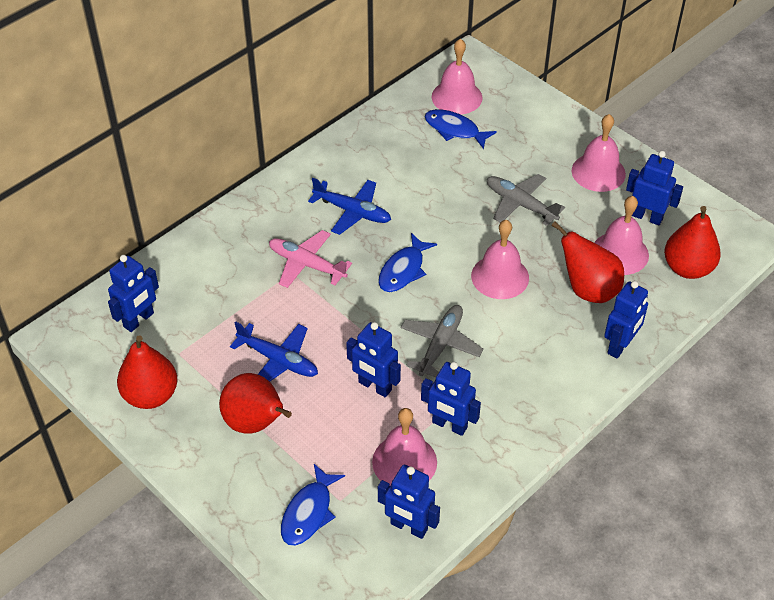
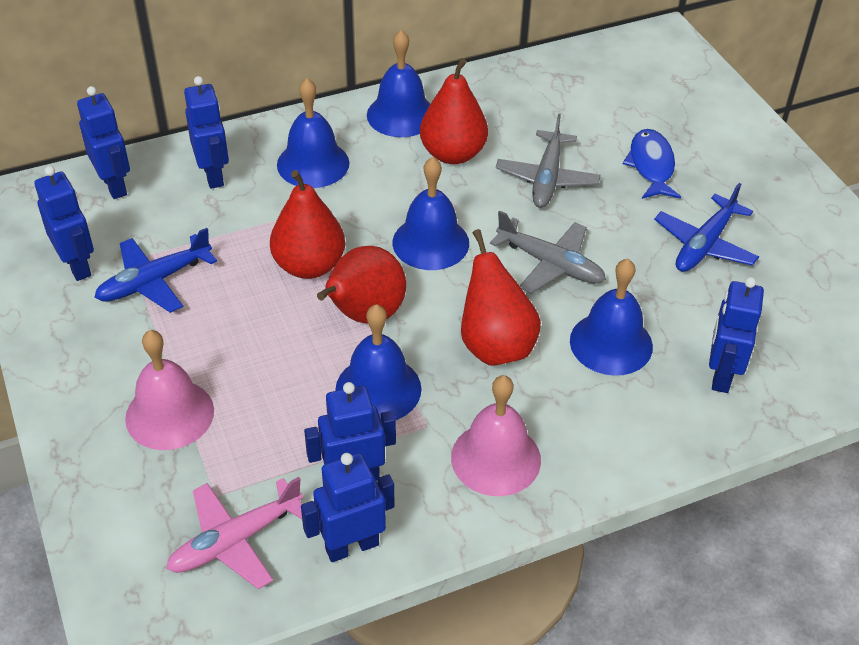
blue bell: 0 -> 5
blue fish: 3 -> 1
pink bell: 5 -> 2

